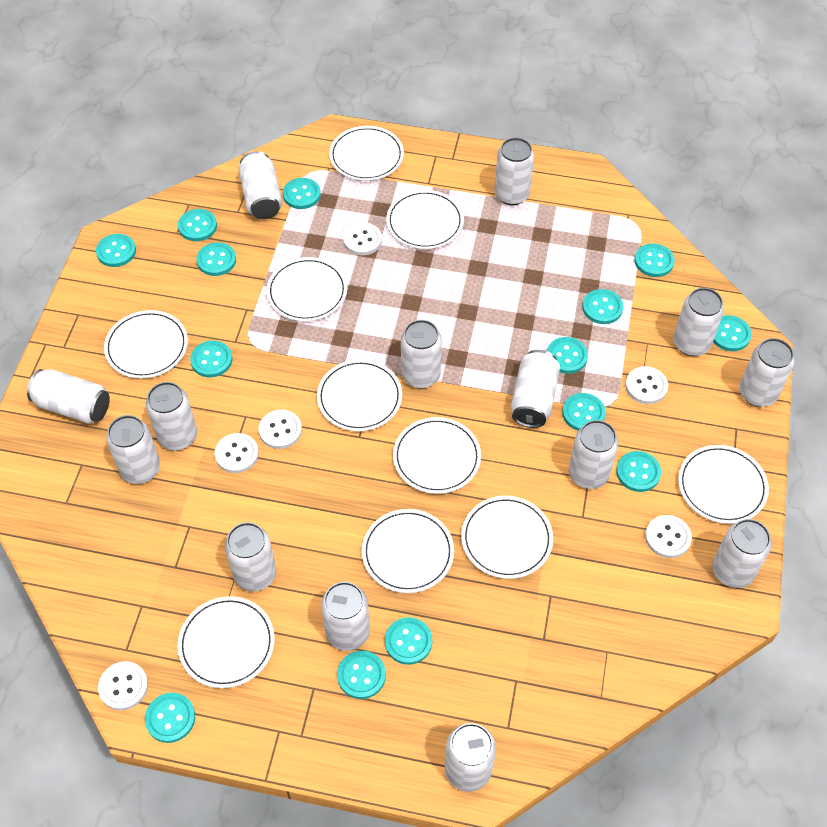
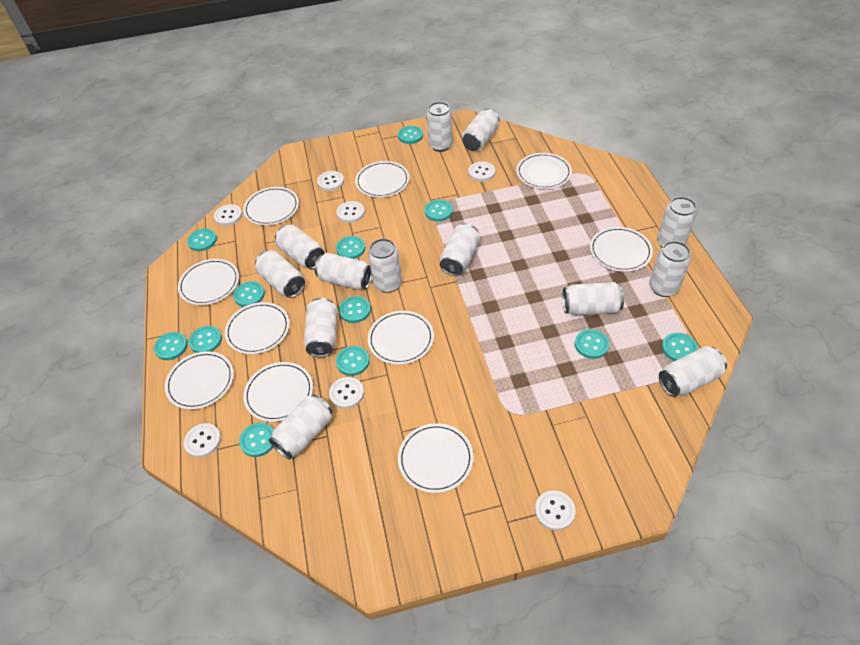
turquoise button: 14 -> 12
white button: 6 -> 7
white can: 14 -> 13

